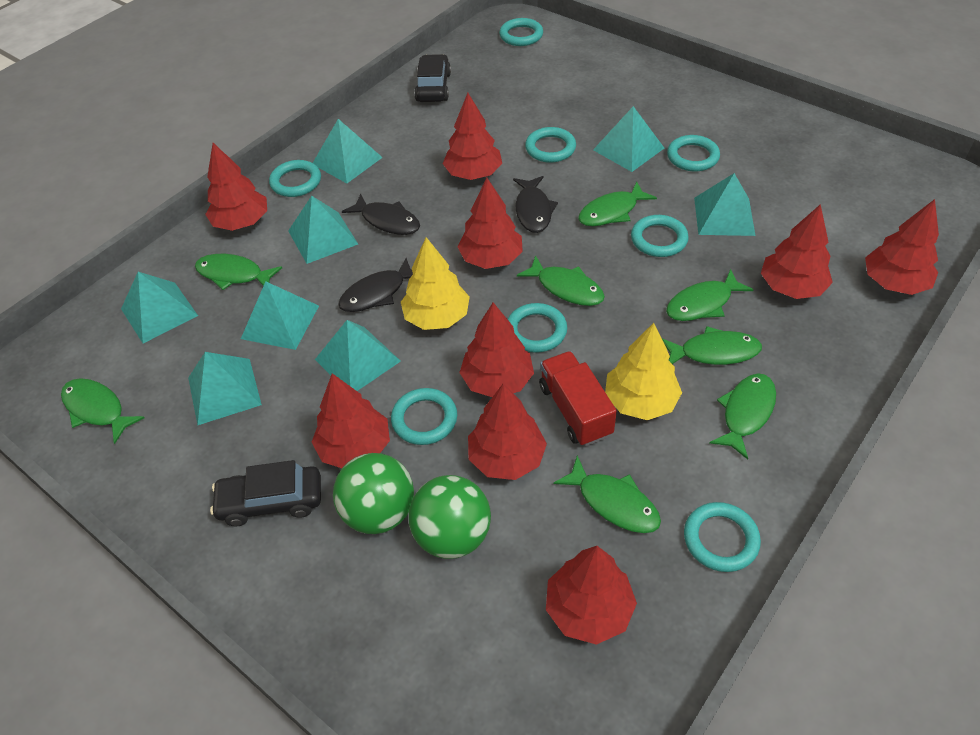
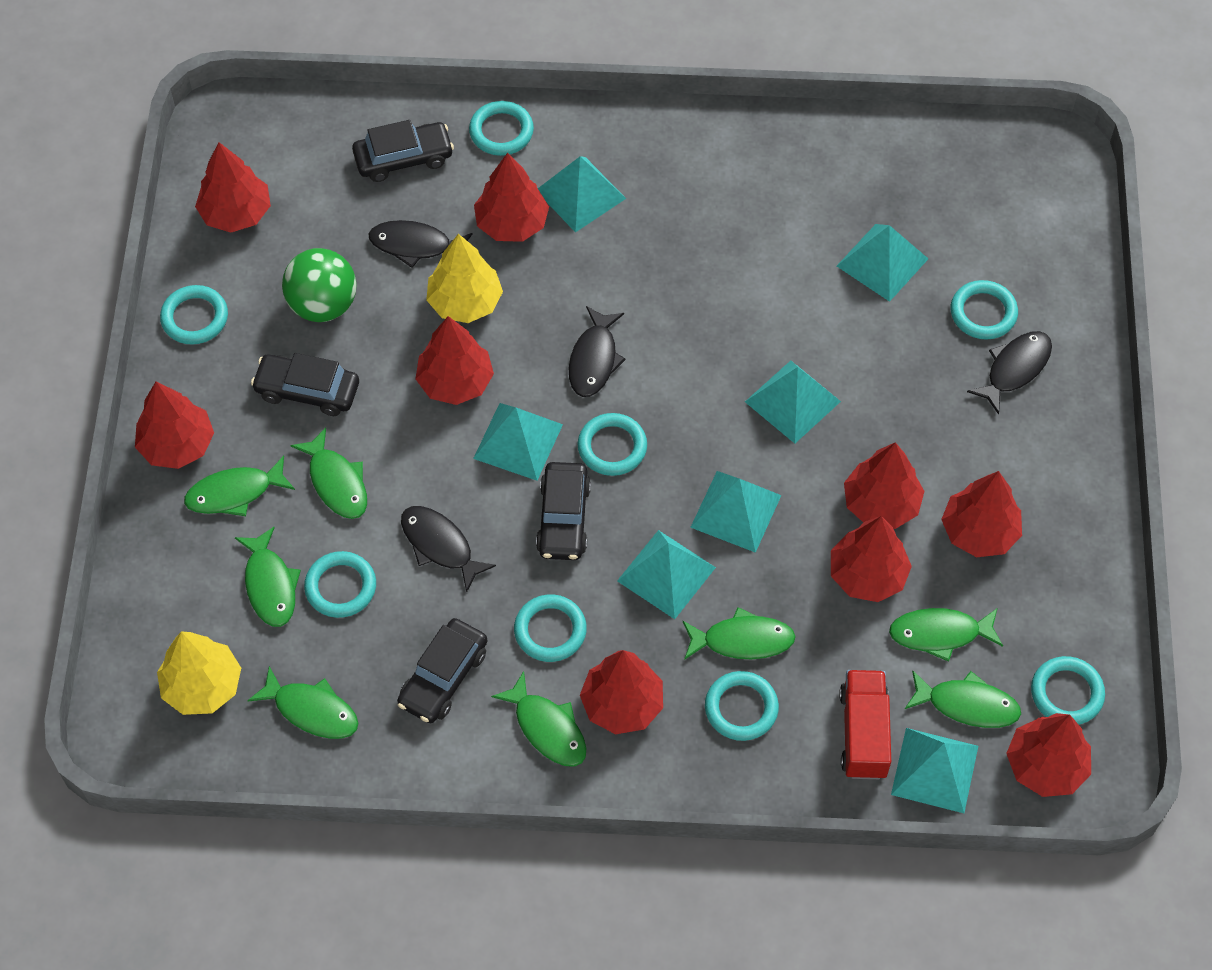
black car: 2 -> 4
black fish: 3 -> 4
green ball: 2 -> 1
turquoise pyramid: 8 -> 7

